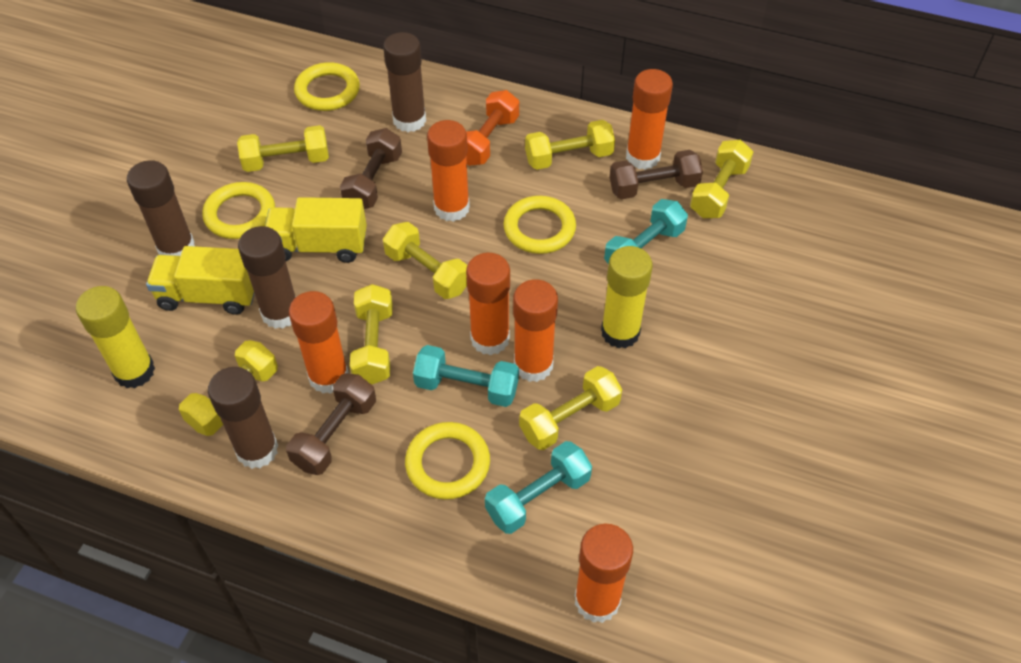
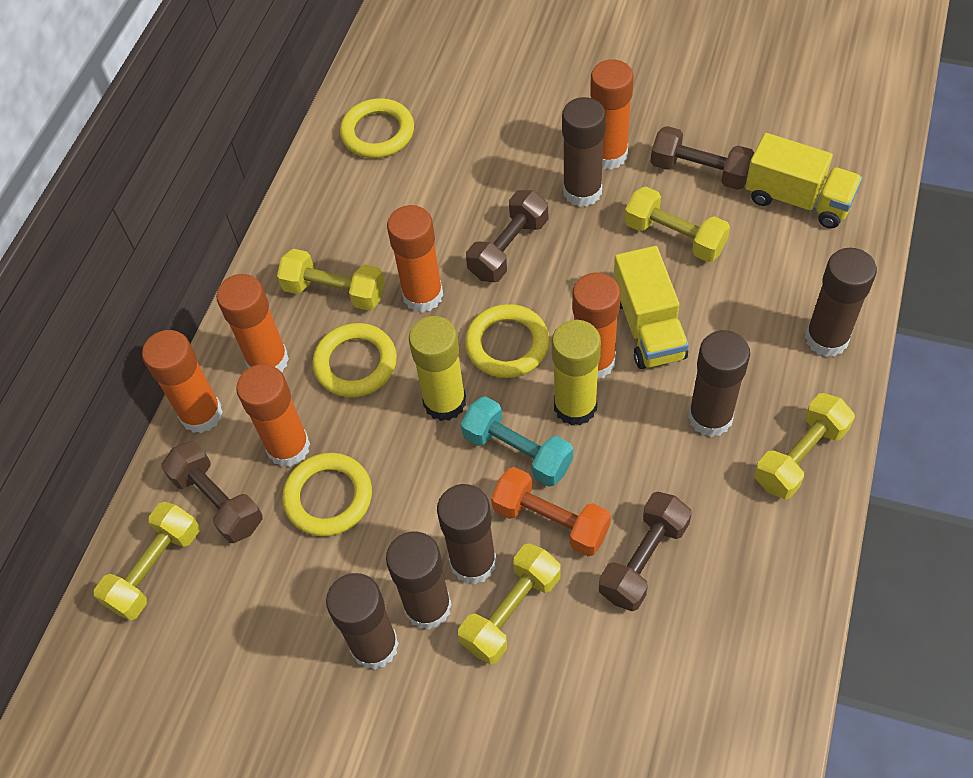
brown dumbbell: 3 -> 4
brown glue stick: 4 -> 6
turquoise dumbbell: 3 -> 1
yellow dumbbell: 7 -> 5

